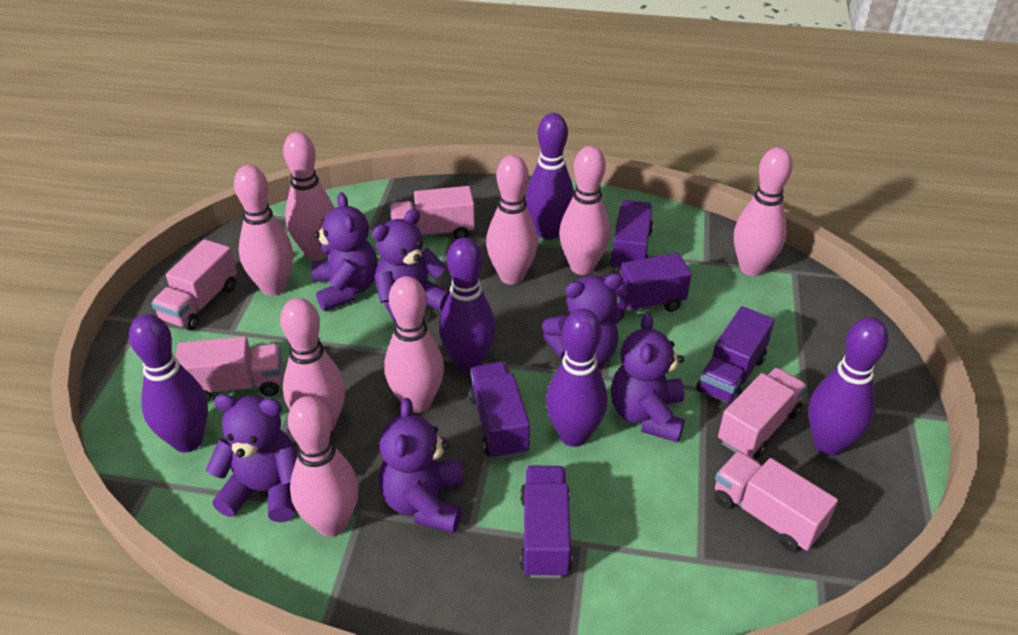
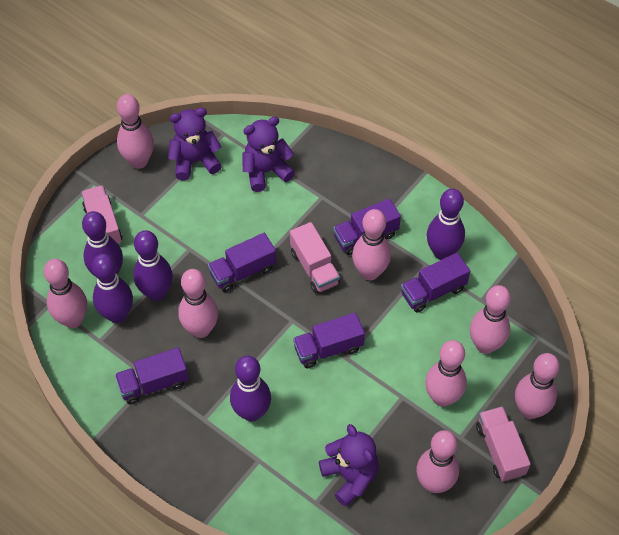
pink truck: 5 -> 3
purple teddy bear: 6 -> 3

